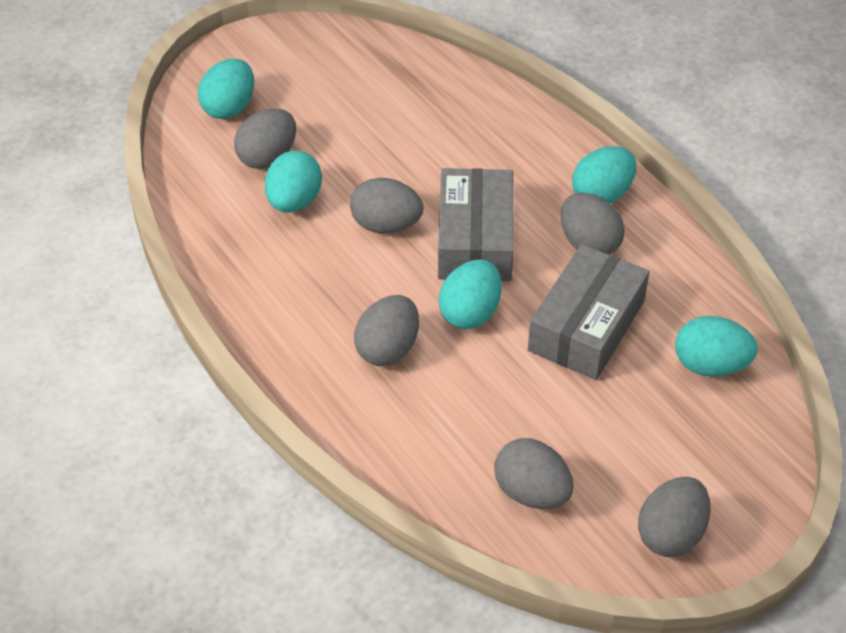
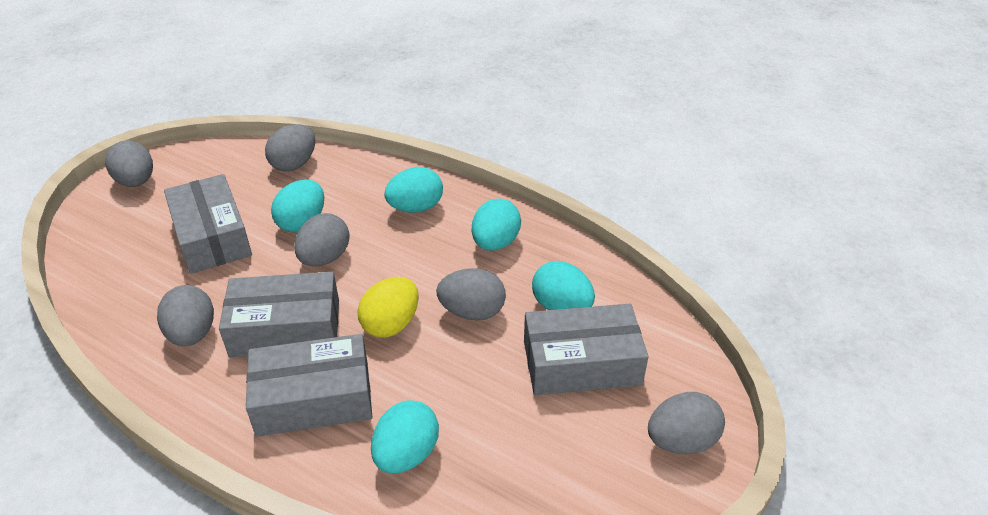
grey box: 2 -> 4
yellow egg: 0 -> 1

